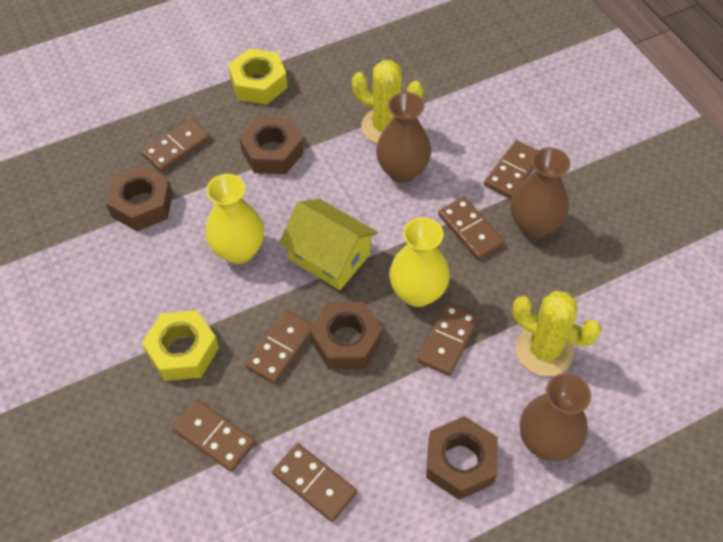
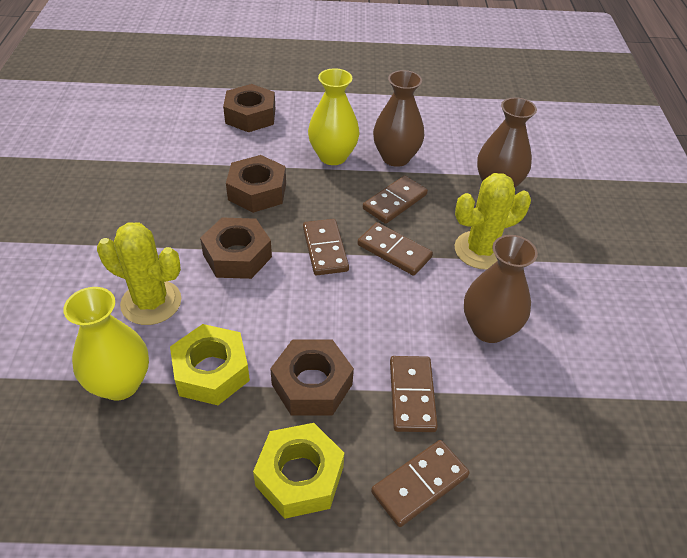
brown domino: 7 -> 5
yellow house: 1 -> 0

